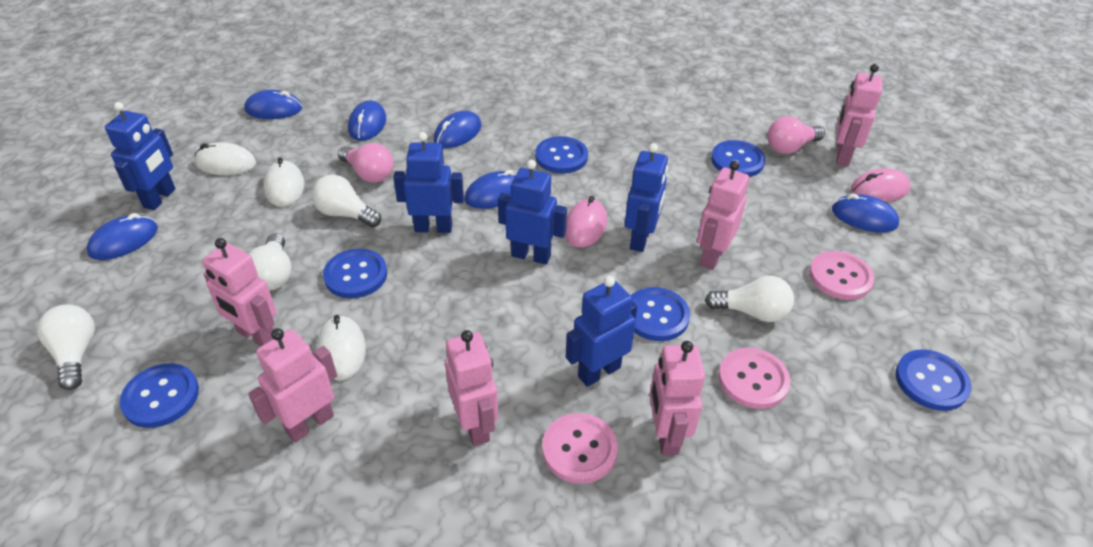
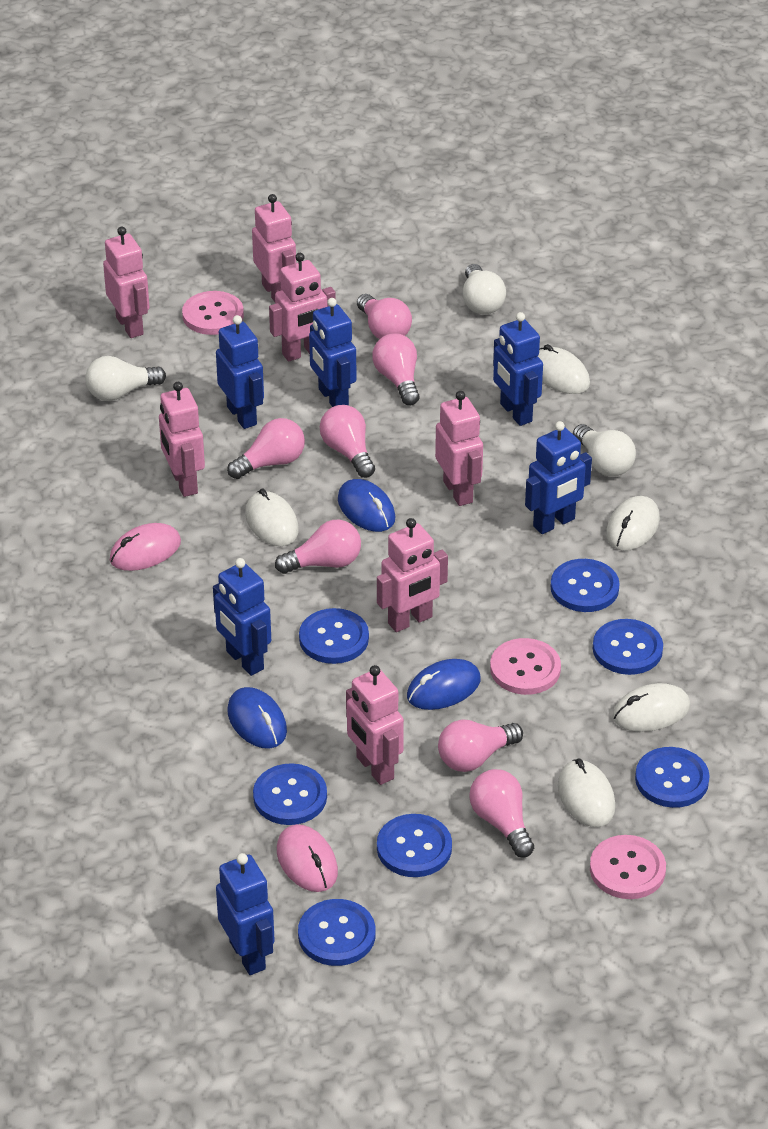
blue button: 6 -> 7
blue mouse: 6 -> 3
blue robot: 5 -> 6
pink light bulb: 2 -> 7
pink robot: 6 -> 7
white light bulb: 4 -> 3
white mouse: 3 -> 5

